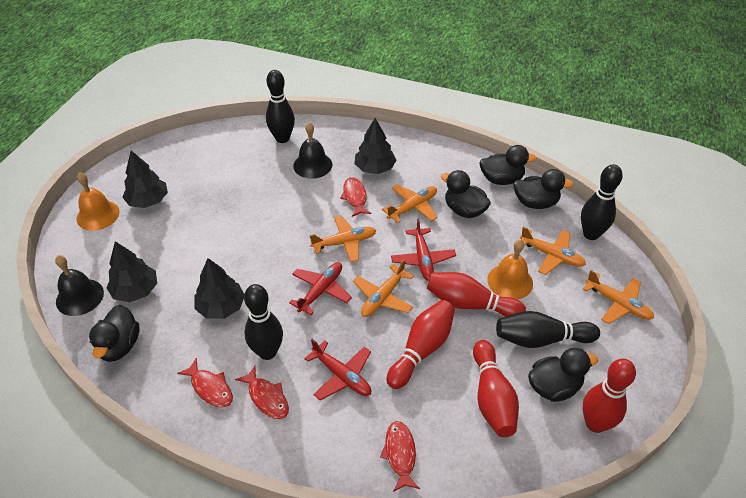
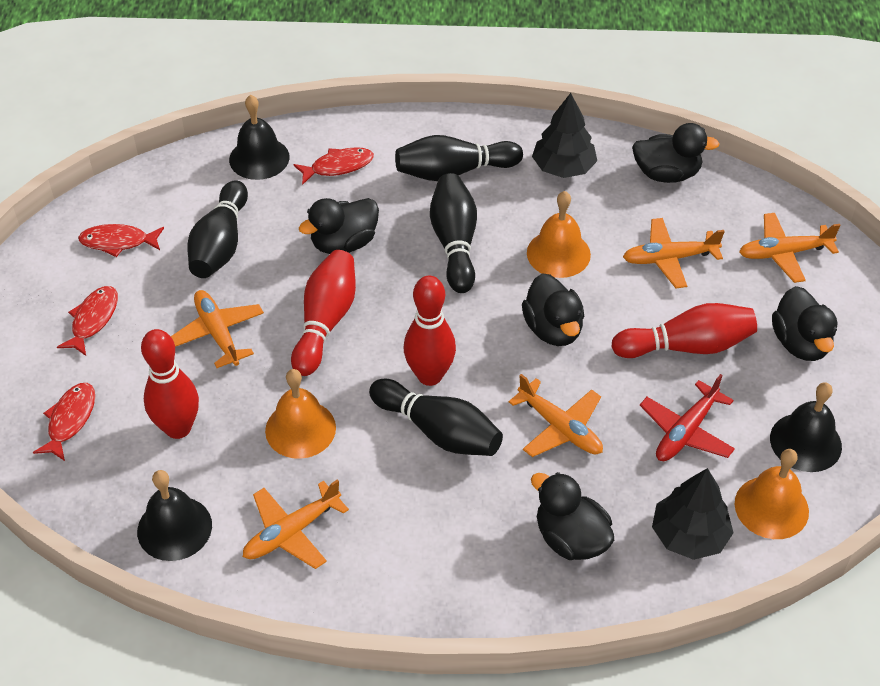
black bell: 2 -> 3
black tree: 4 -> 2
orange bell: 2 -> 3
red plane: 3 -> 1

